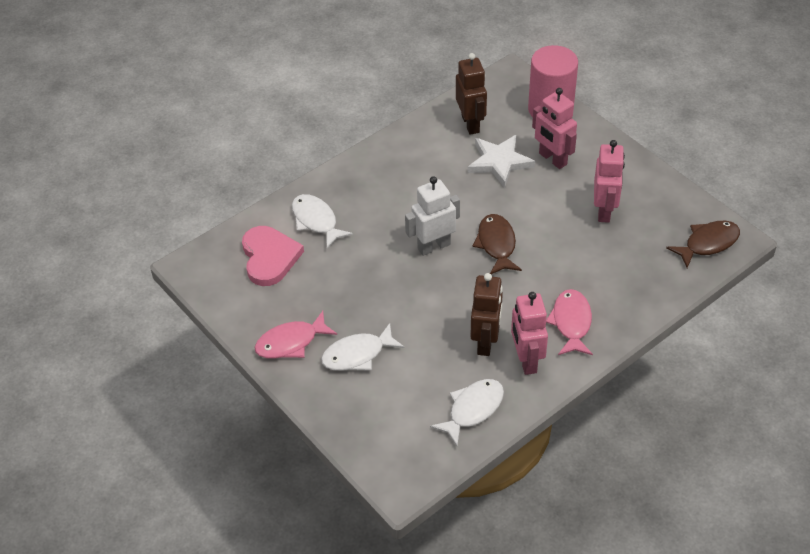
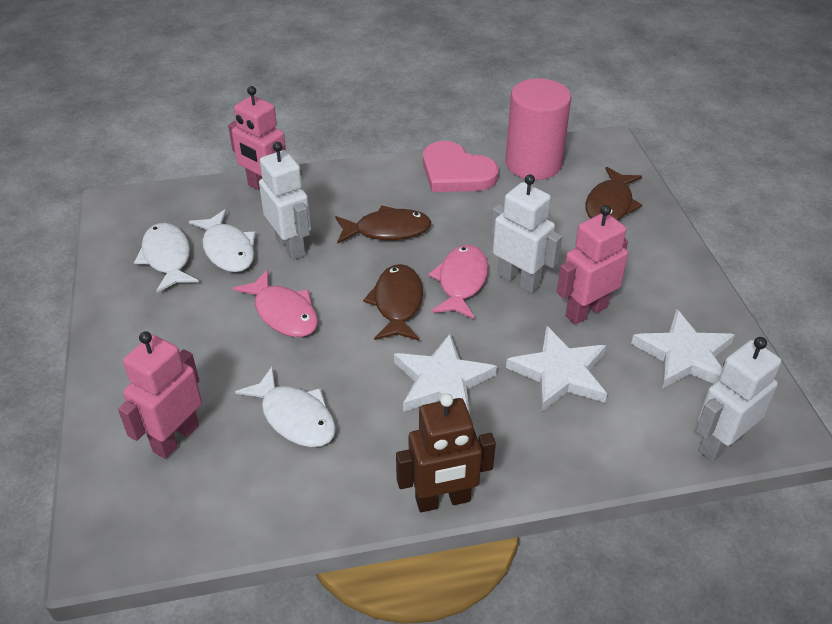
brown fish: 2 -> 3
brown robot: 2 -> 1
white robot: 1 -> 3
white star: 1 -> 3

